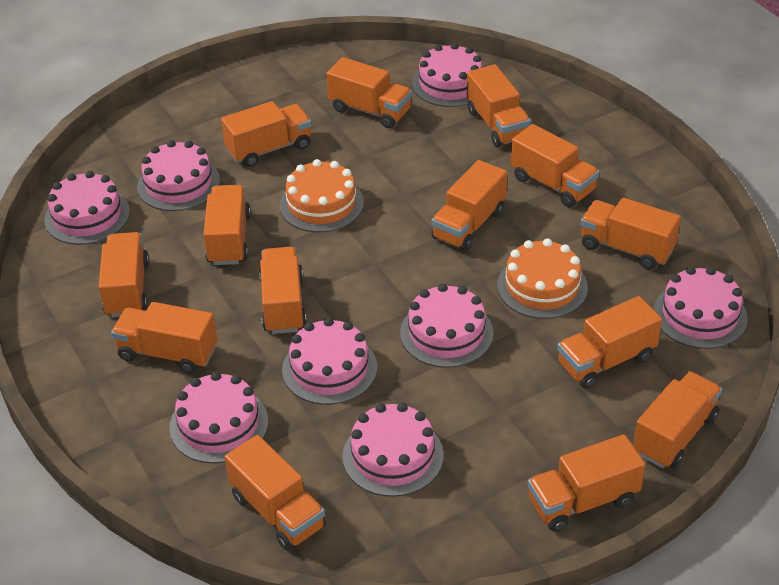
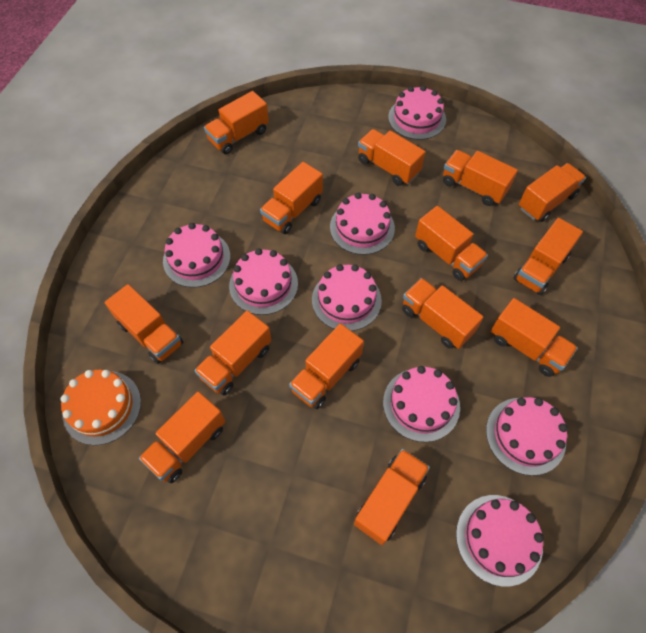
orange cake: 2 -> 1

